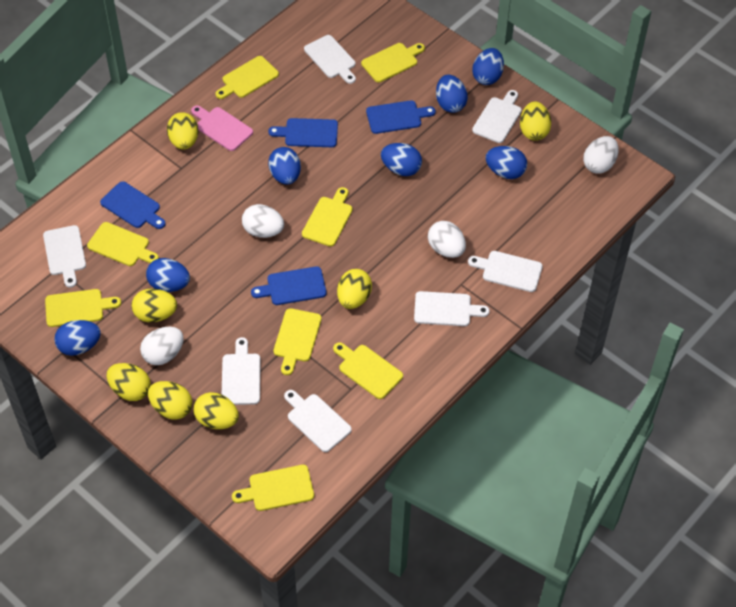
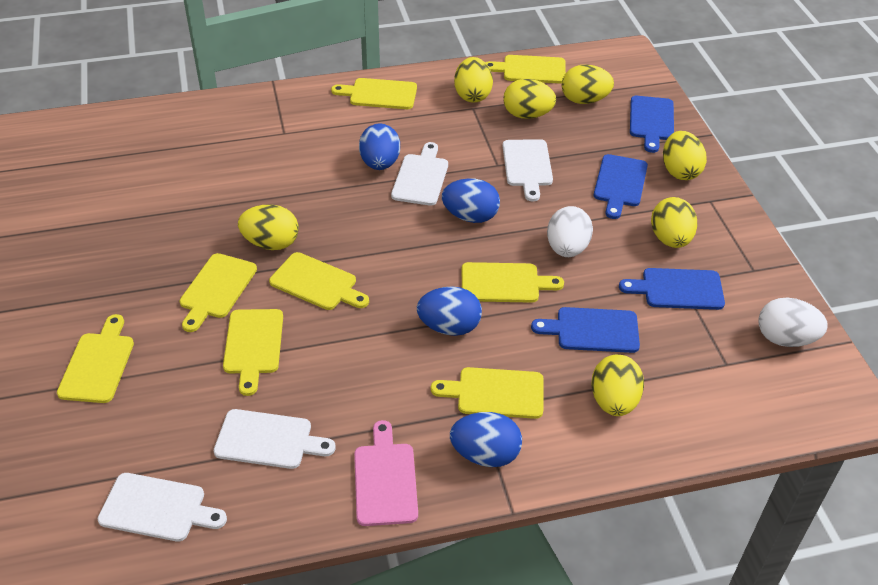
blue egg: 7 -> 4
white cutting board: 7 -> 4
white egg: 4 -> 2

